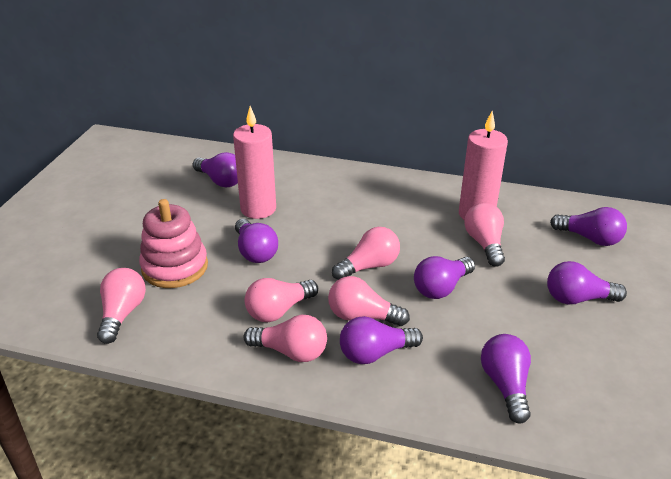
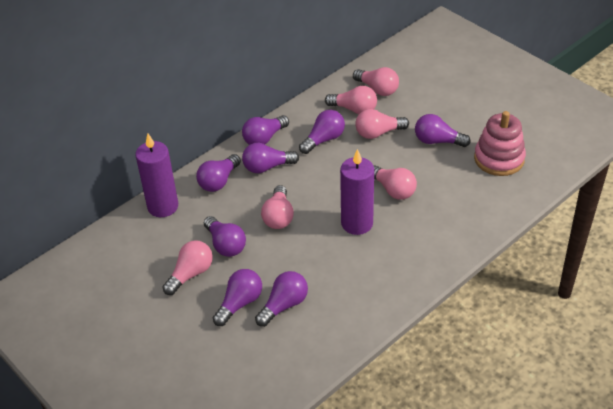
pink candle: 2 -> 0
purple candle: 0 -> 2
purple light bulb: 7 -> 8

